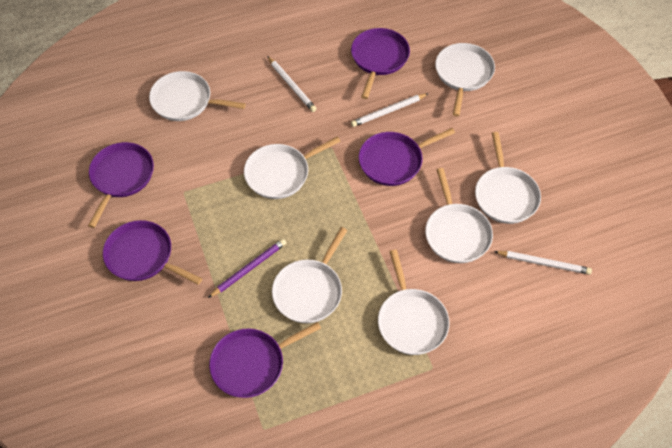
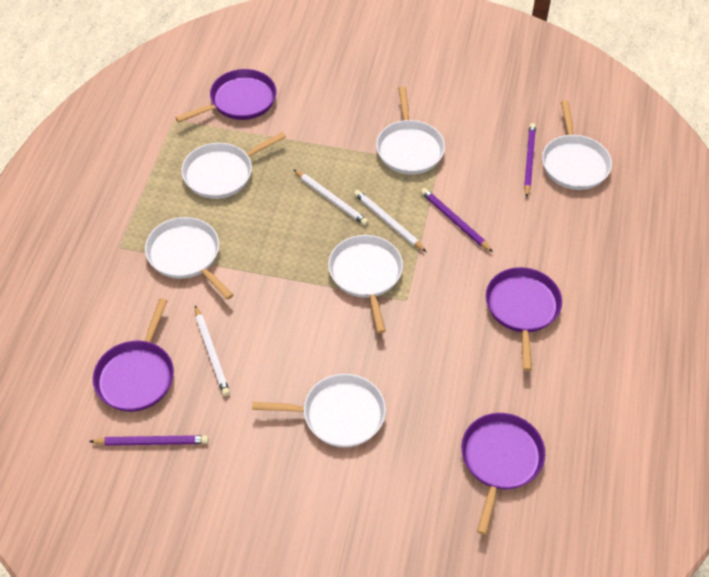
purple pan: 5 -> 4
purple pencil: 1 -> 3
white pan: 7 -> 6

